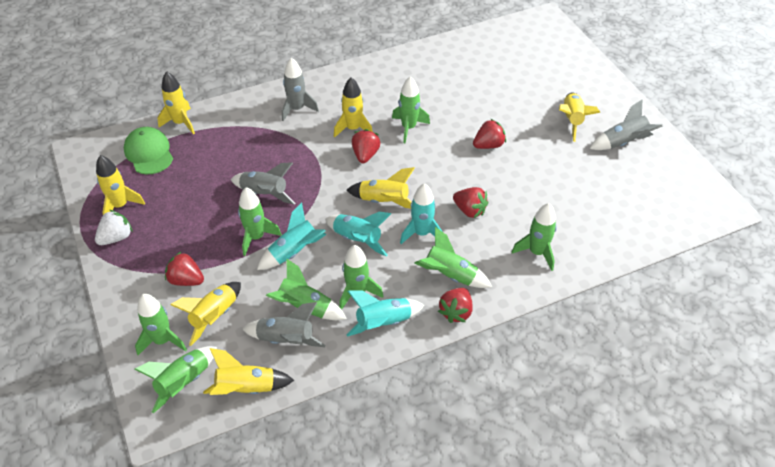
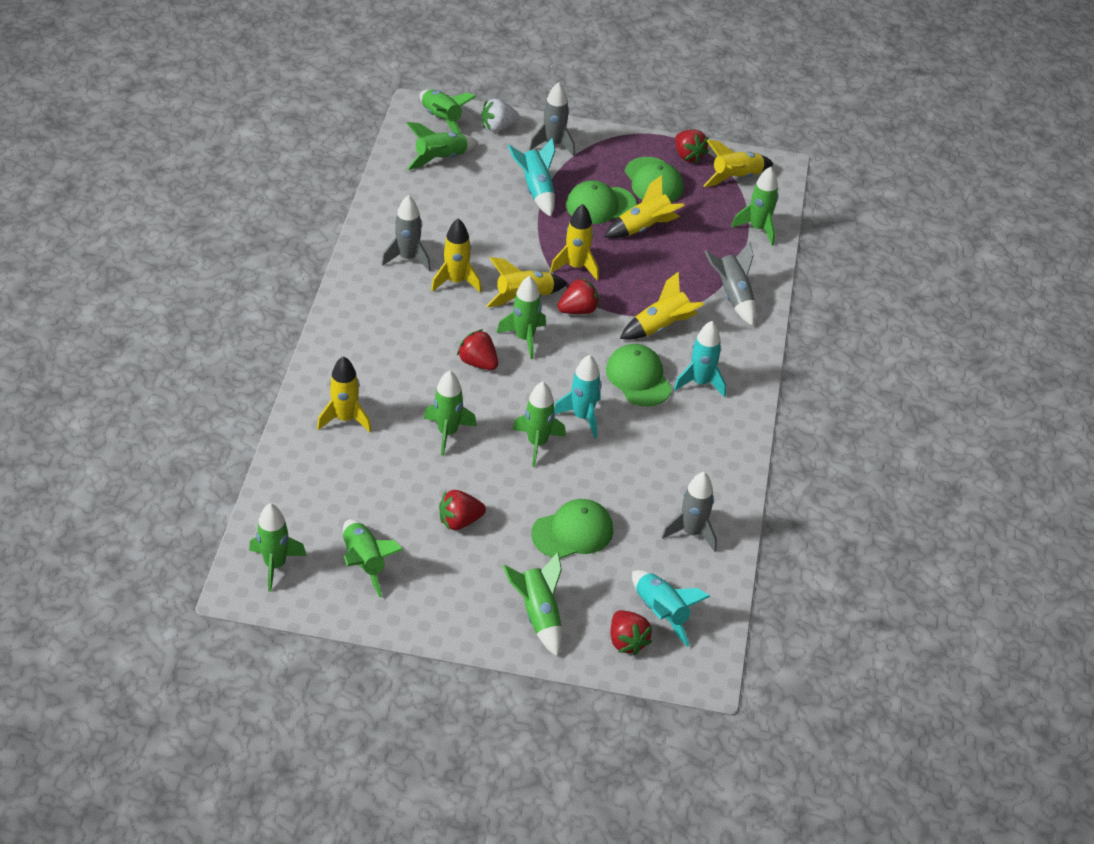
green cap: 1 -> 4
green rocket: 8 -> 9

